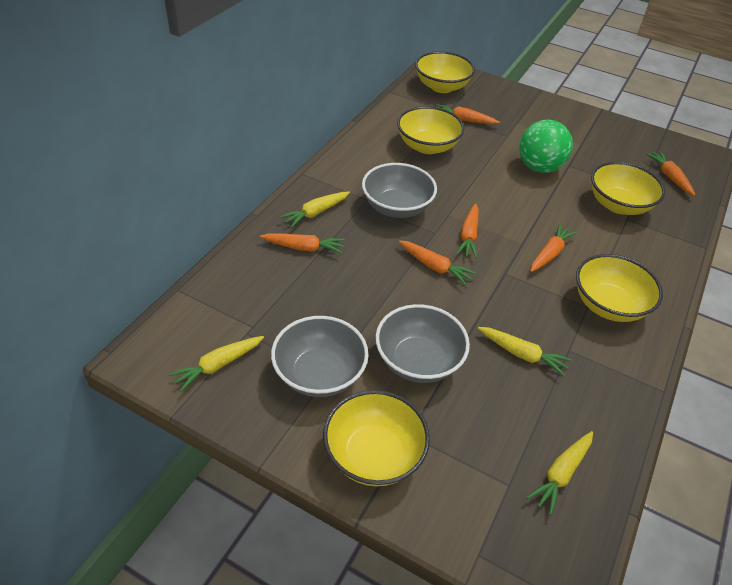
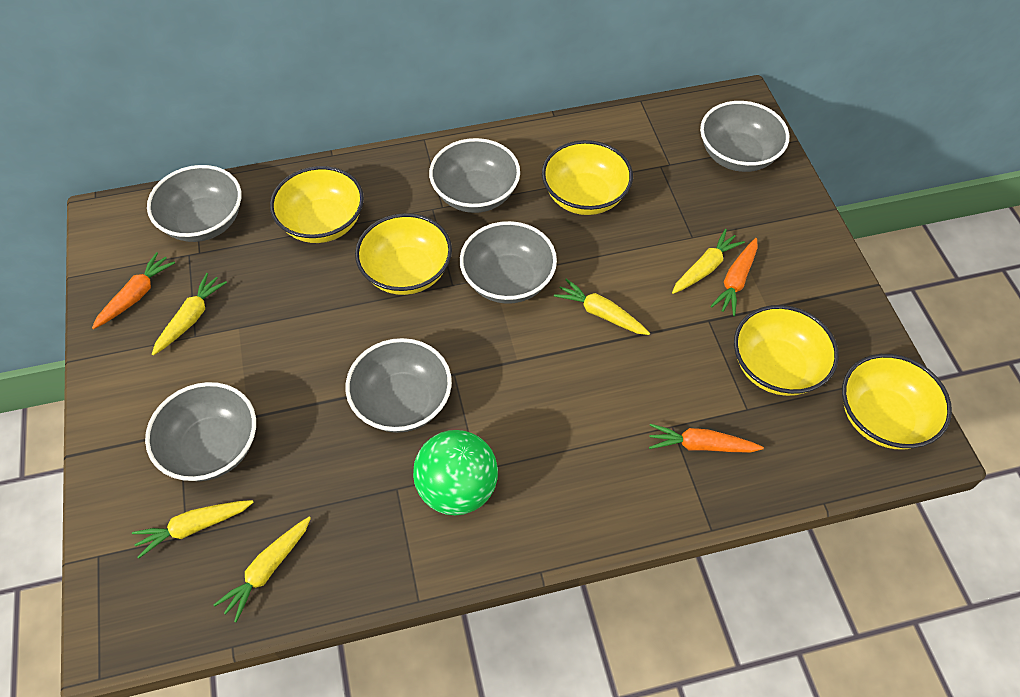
grey bowl: 3 -> 6
orange carrot: 6 -> 3
yellow carrot: 4 -> 5

